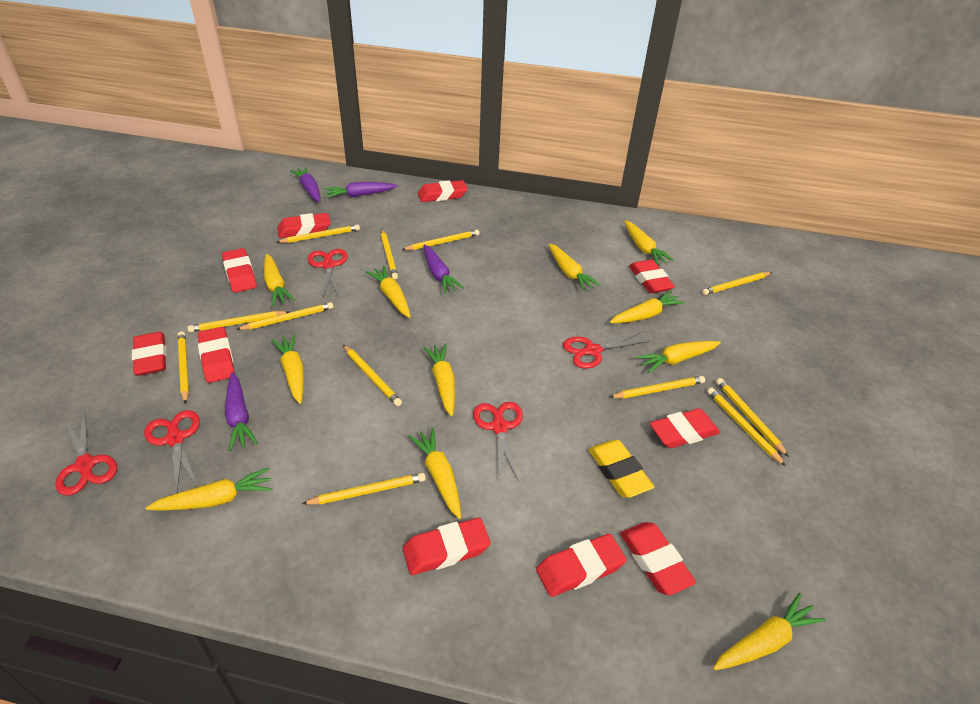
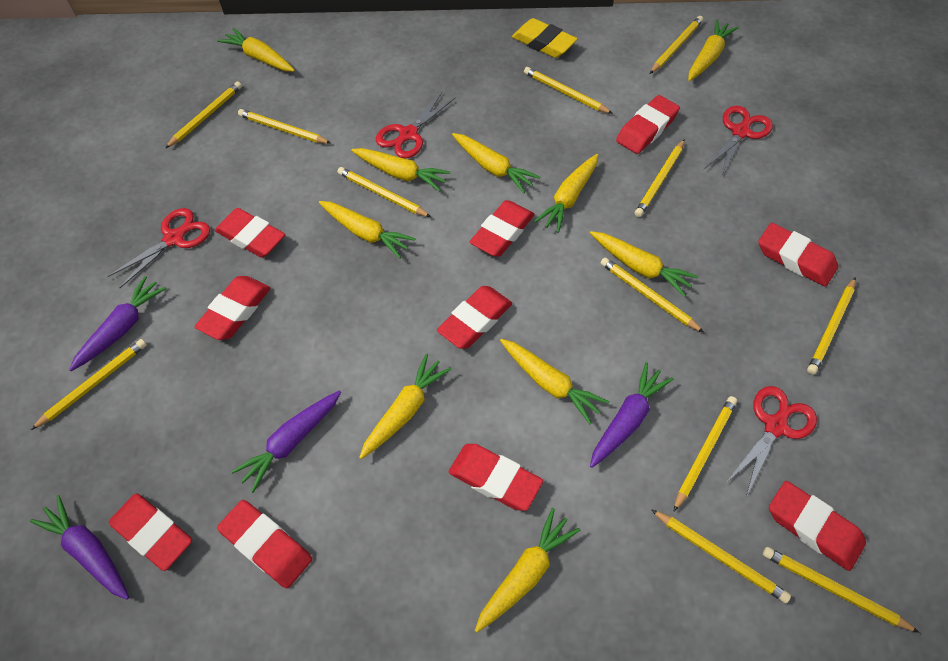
red scissors: 5 -> 4
yellow carrot: 11 -> 10

